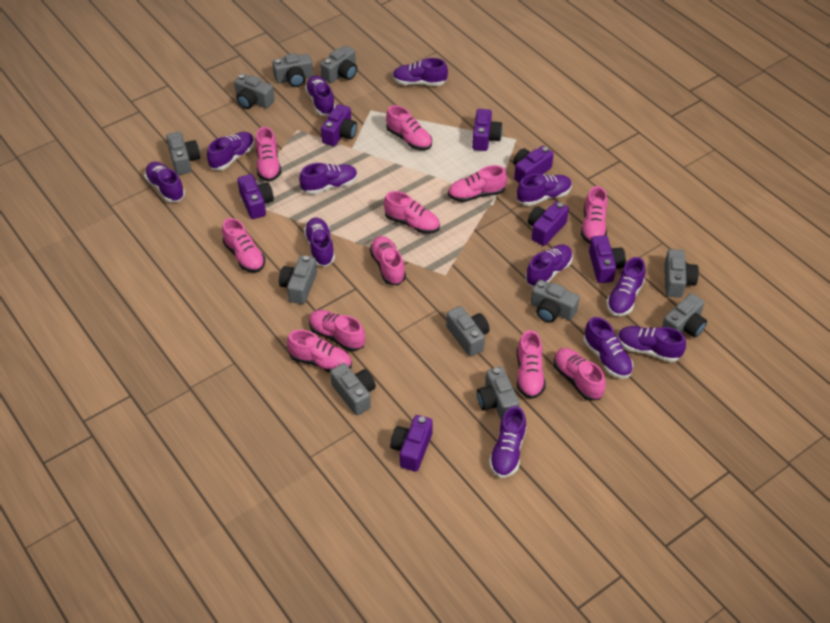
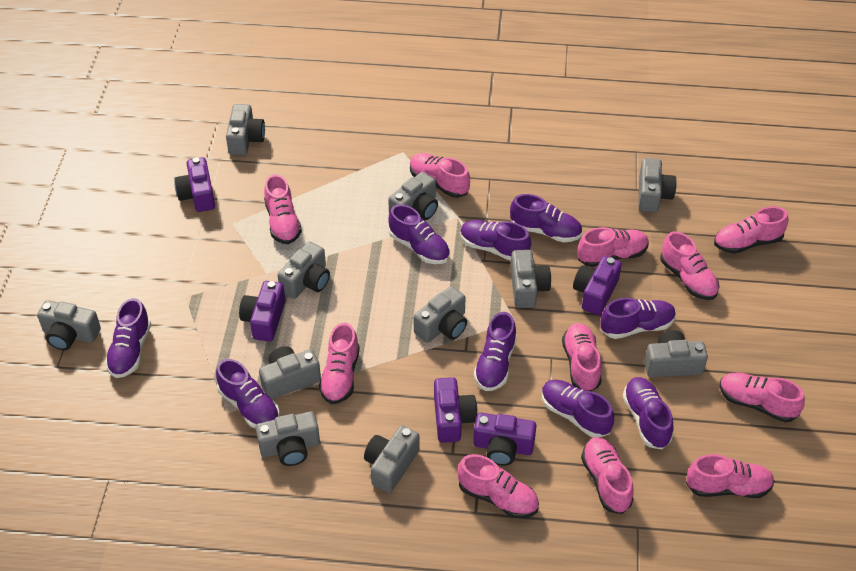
purple camera: 7 -> 5
purple shoe: 12 -> 9

